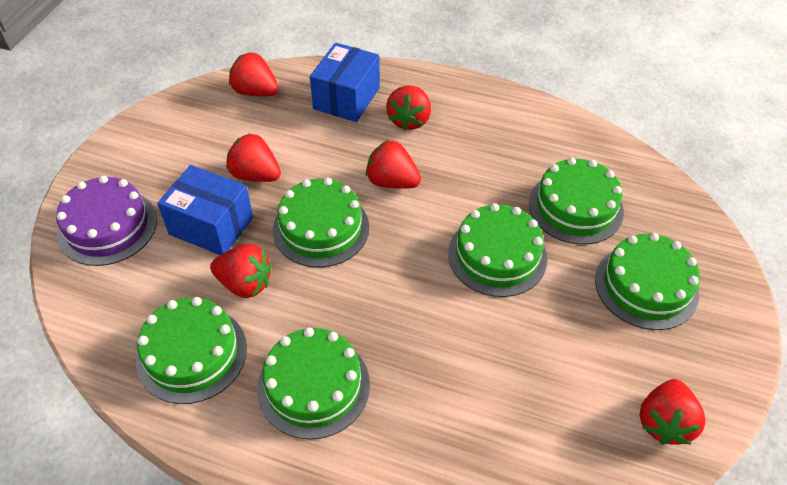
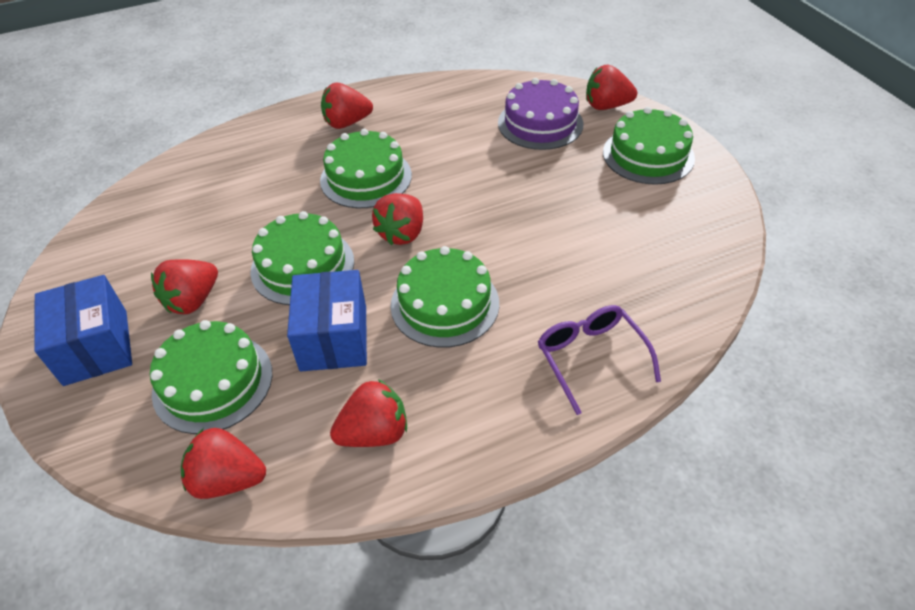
green cake: 6 -> 5
purple glasses: 0 -> 1

